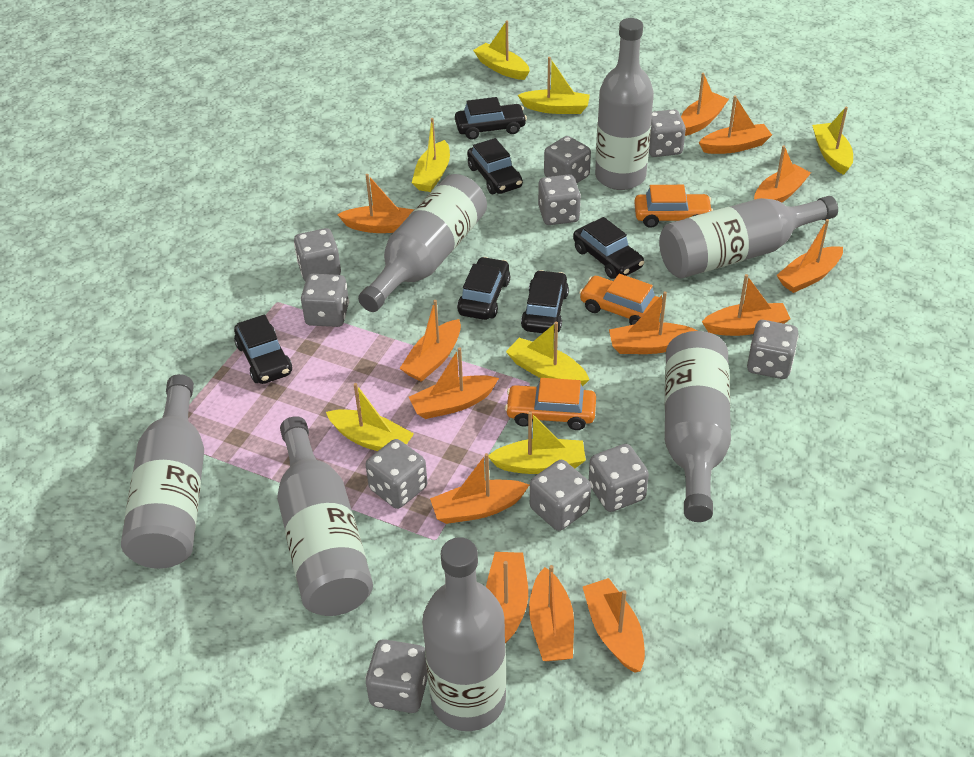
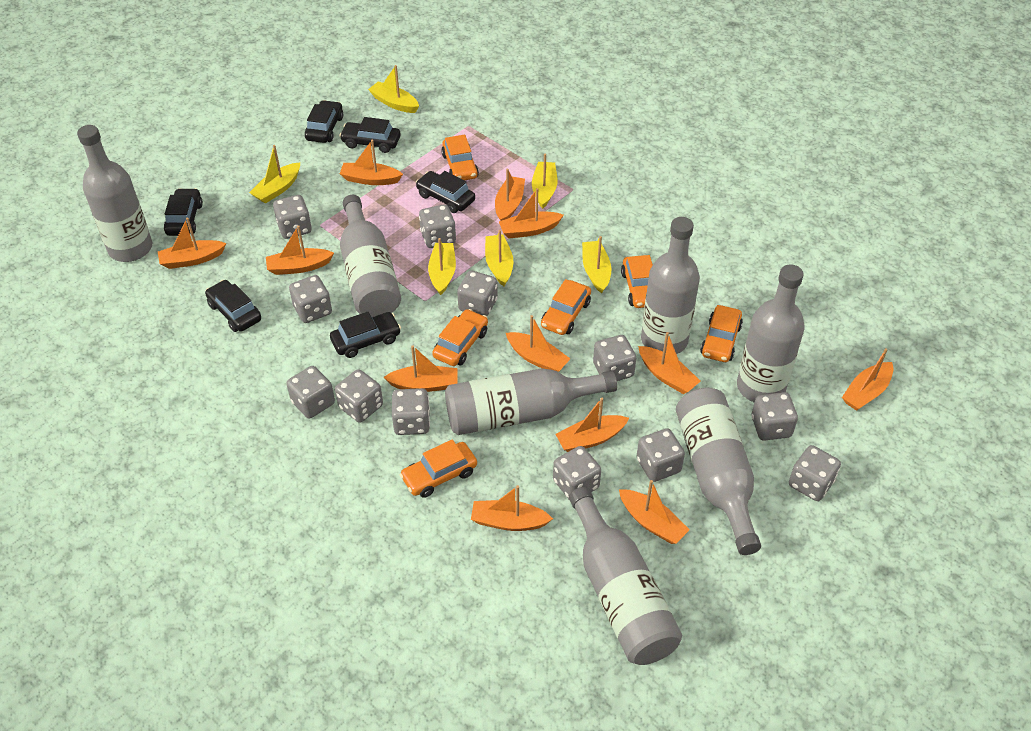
grey dice: 10 -> 12
orange boat: 13 -> 12
orange car: 3 -> 6
yellow boat: 7 -> 6

